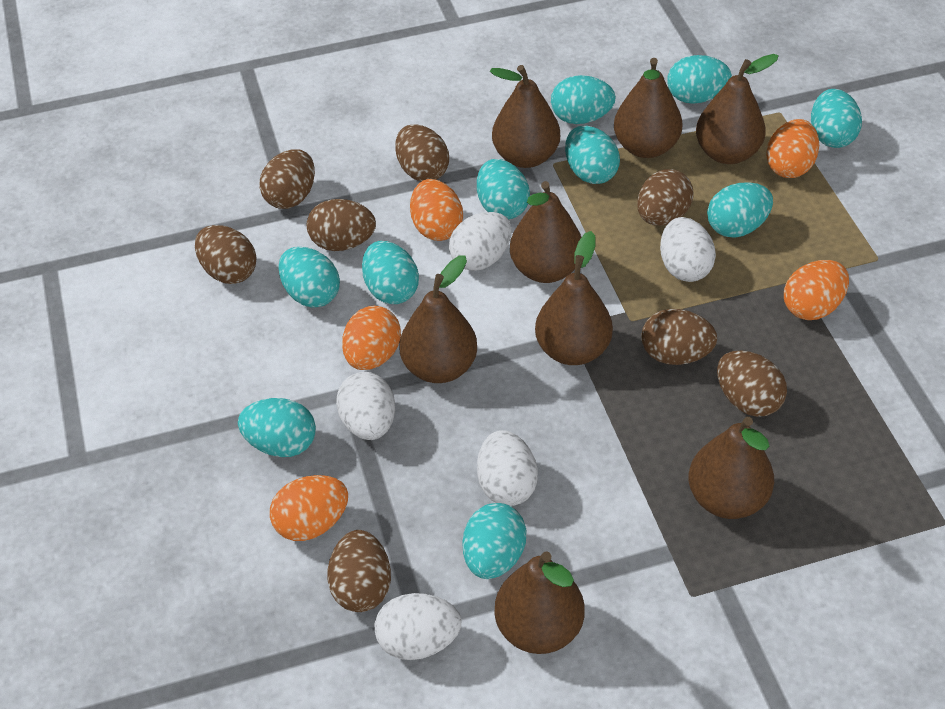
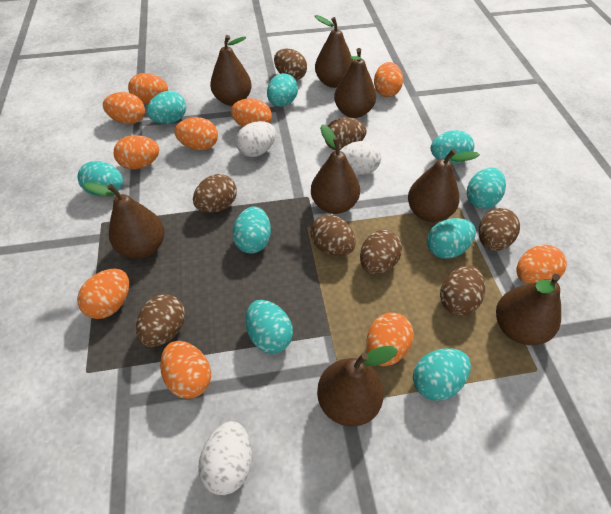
orange egg: 5 -> 10
turquoise egg: 10 -> 9
white egg: 5 -> 3

